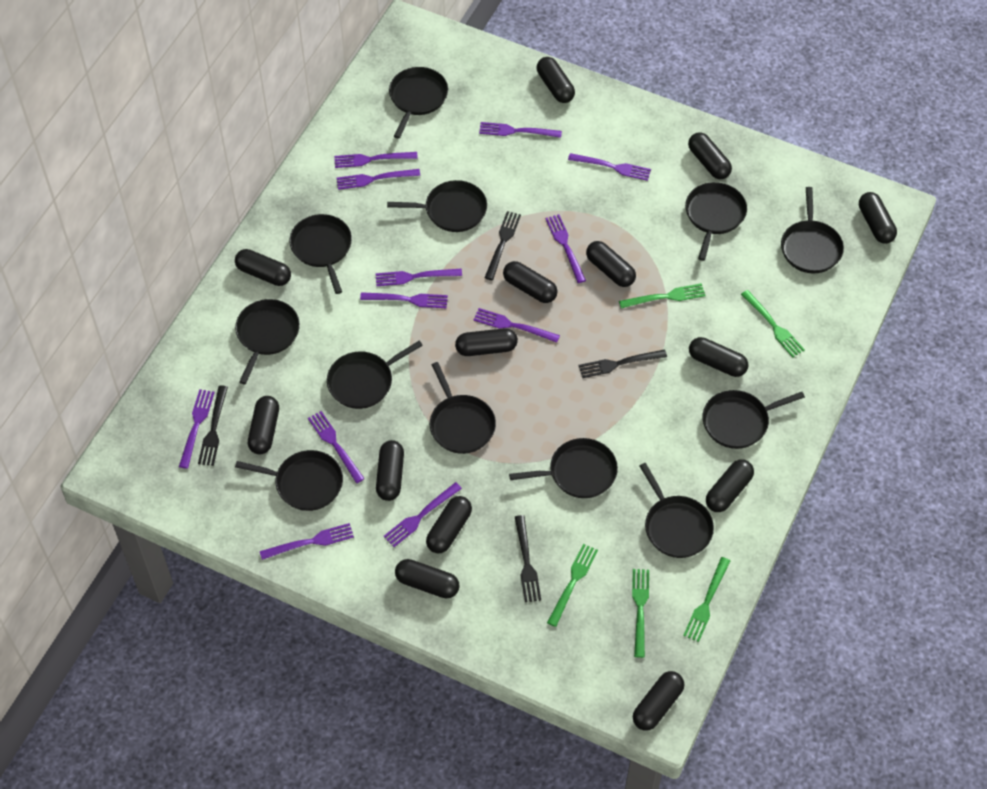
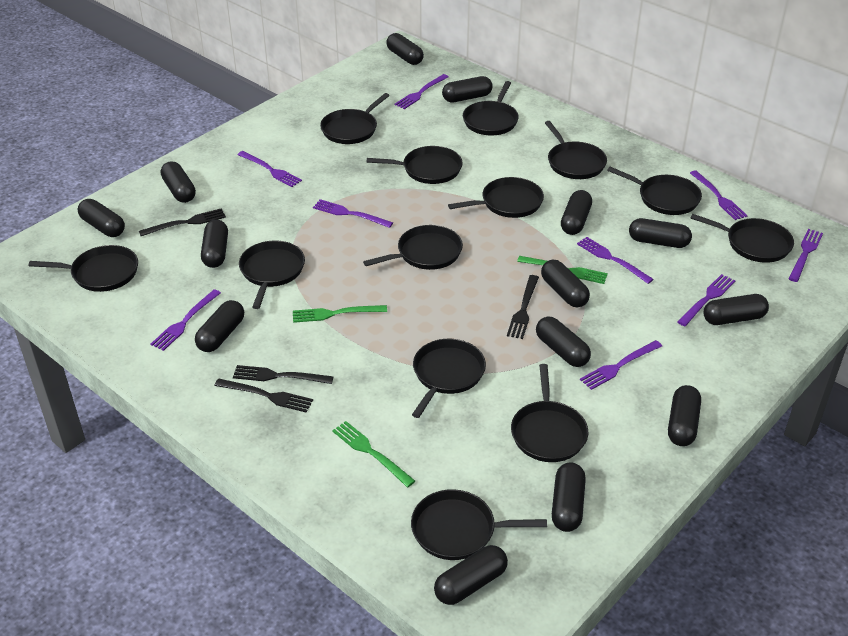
black pan: 12 -> 13
green fork: 5 -> 3
purple fork: 12 -> 9

